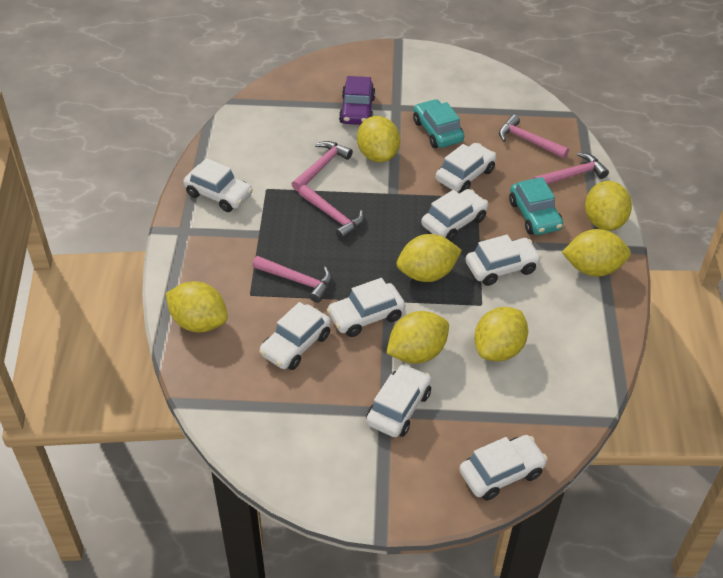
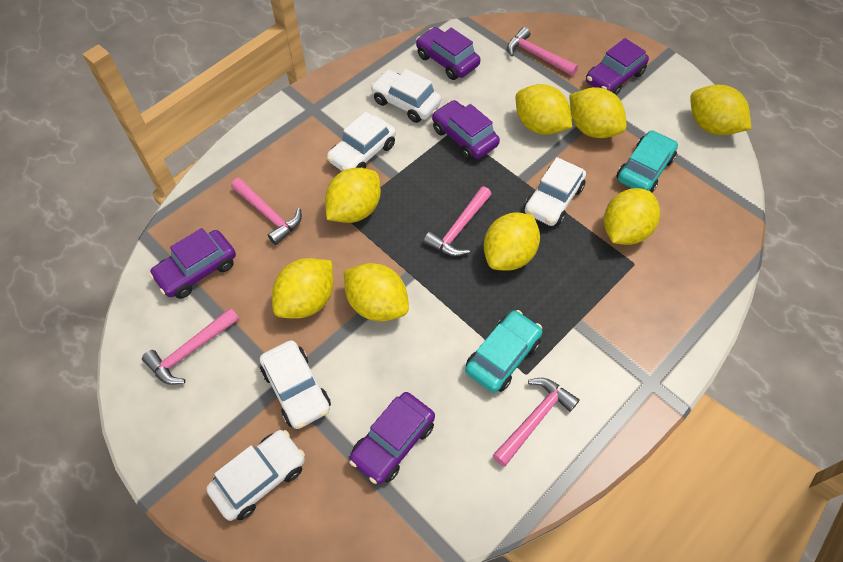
purple car: 1 -> 5
white car: 8 -> 5
yellow lemon: 7 -> 8

